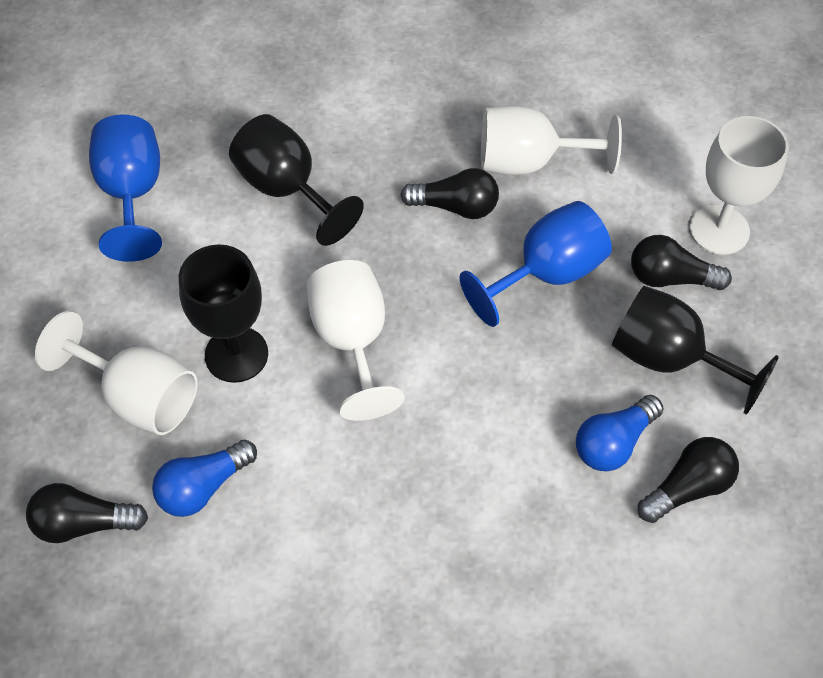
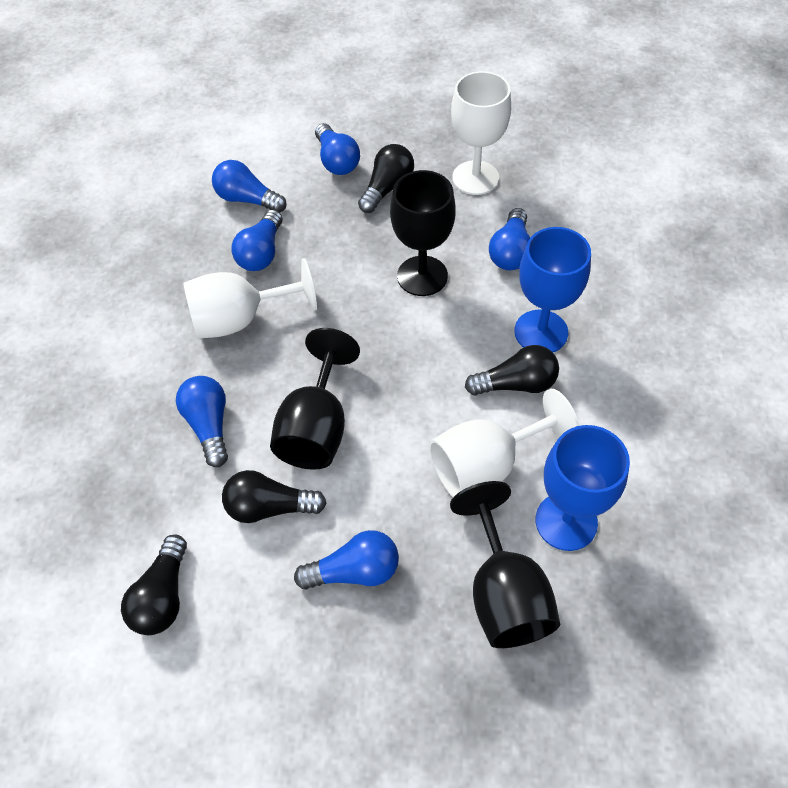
blue light bulb: 2 -> 6
white goblet: 4 -> 3

